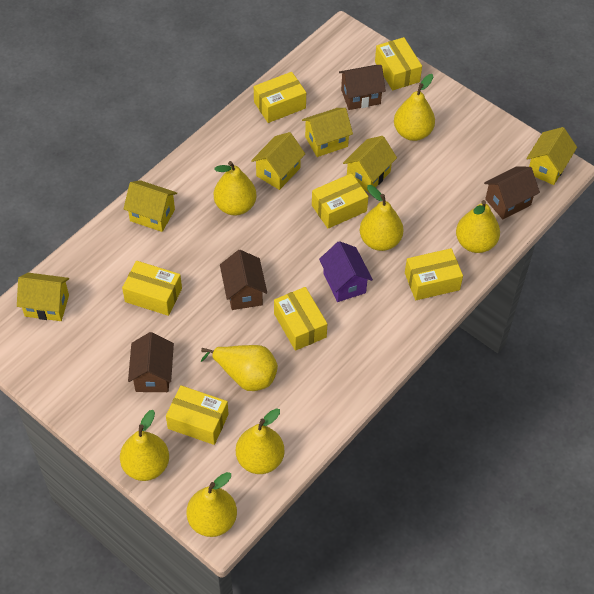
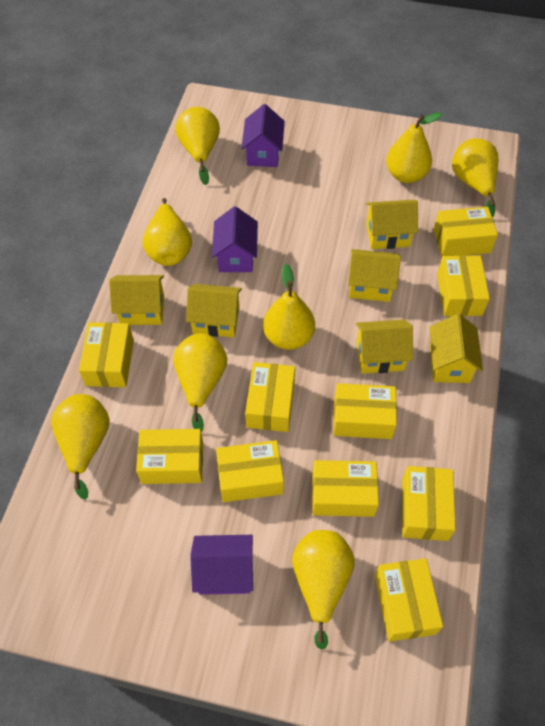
brown house: 4 -> 0
purple house: 1 -> 3
yellow box: 7 -> 10

